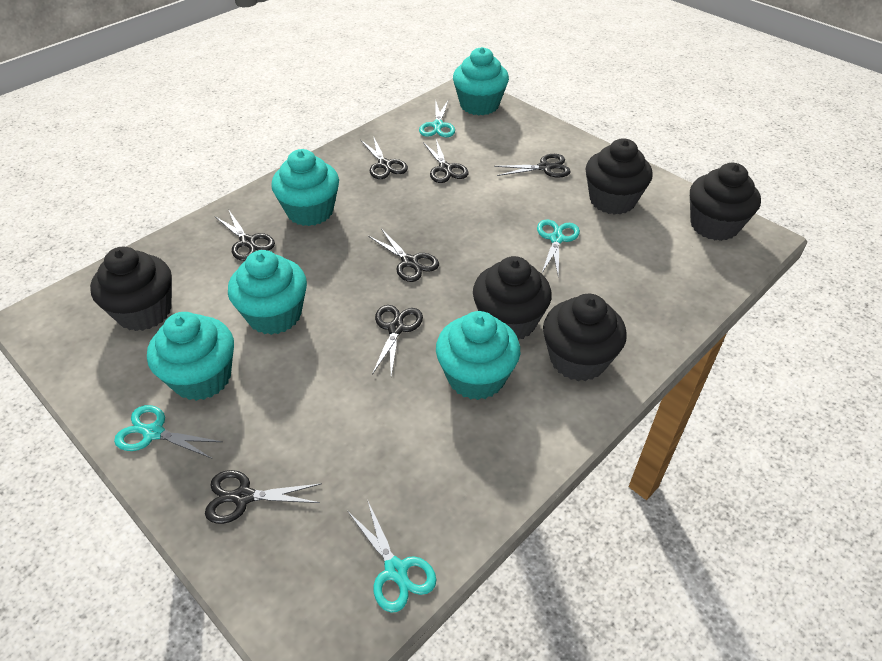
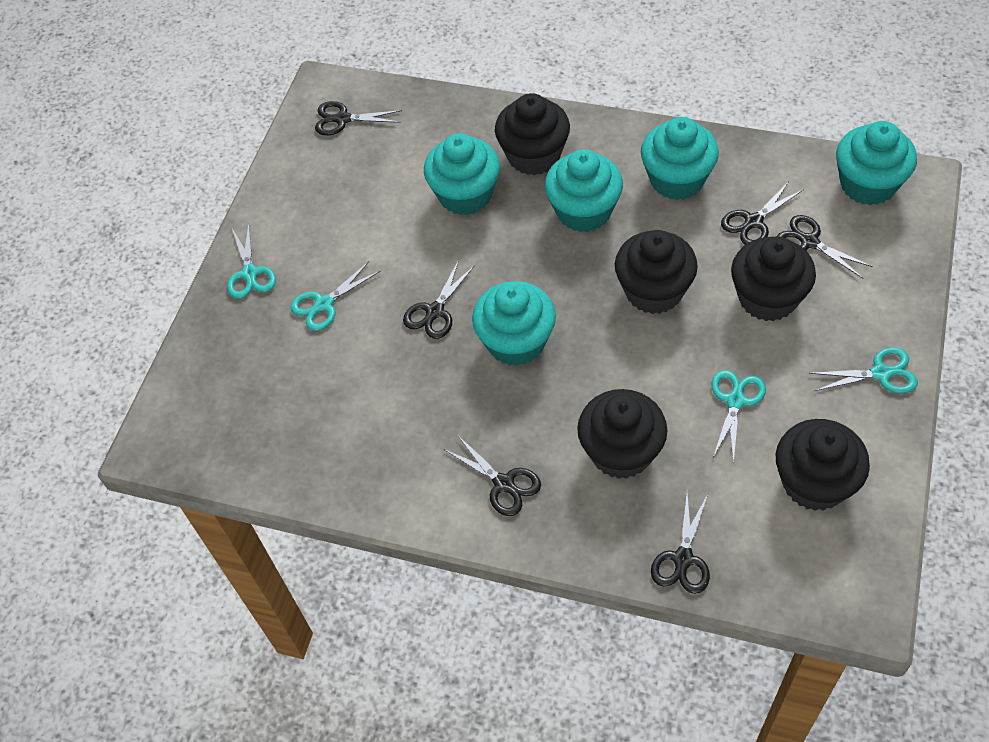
black scissors: 7 -> 6

